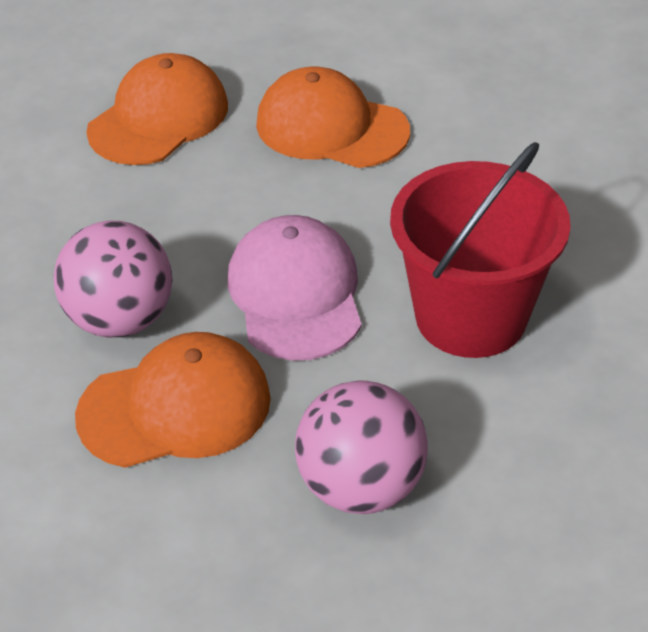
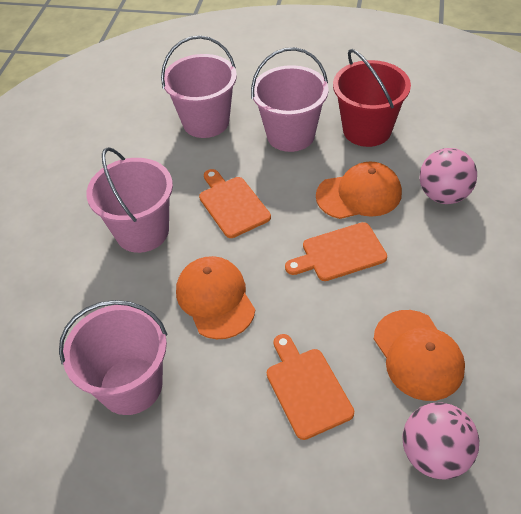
orange cutting board: 0 -> 3
pink bucket: 0 -> 4
pink cap: 1 -> 0

